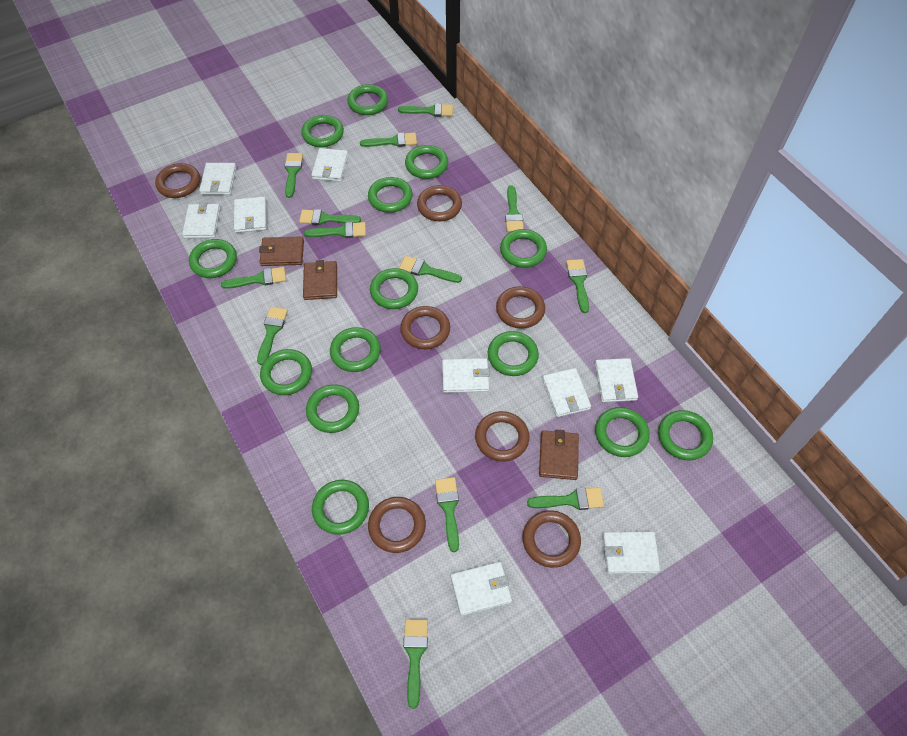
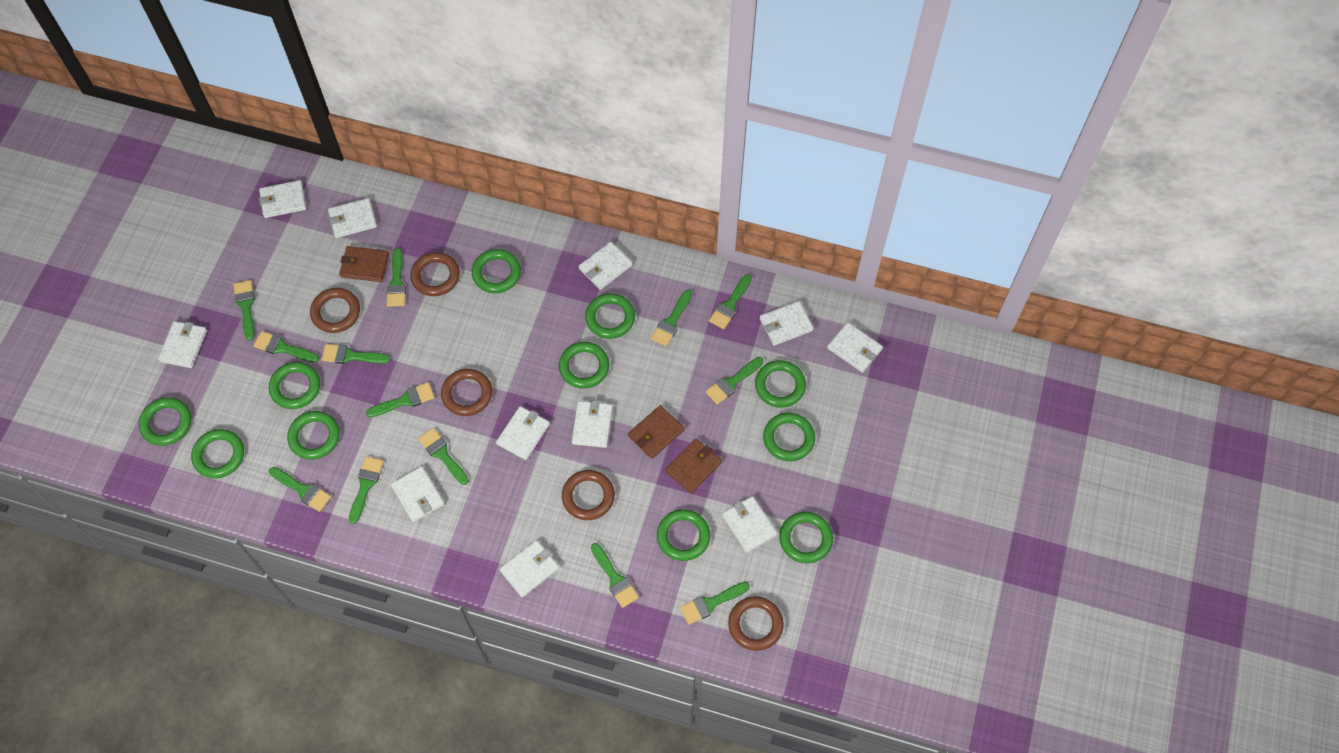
brown ring: 7 -> 5
green ring: 14 -> 11
white wallet: 9 -> 11

